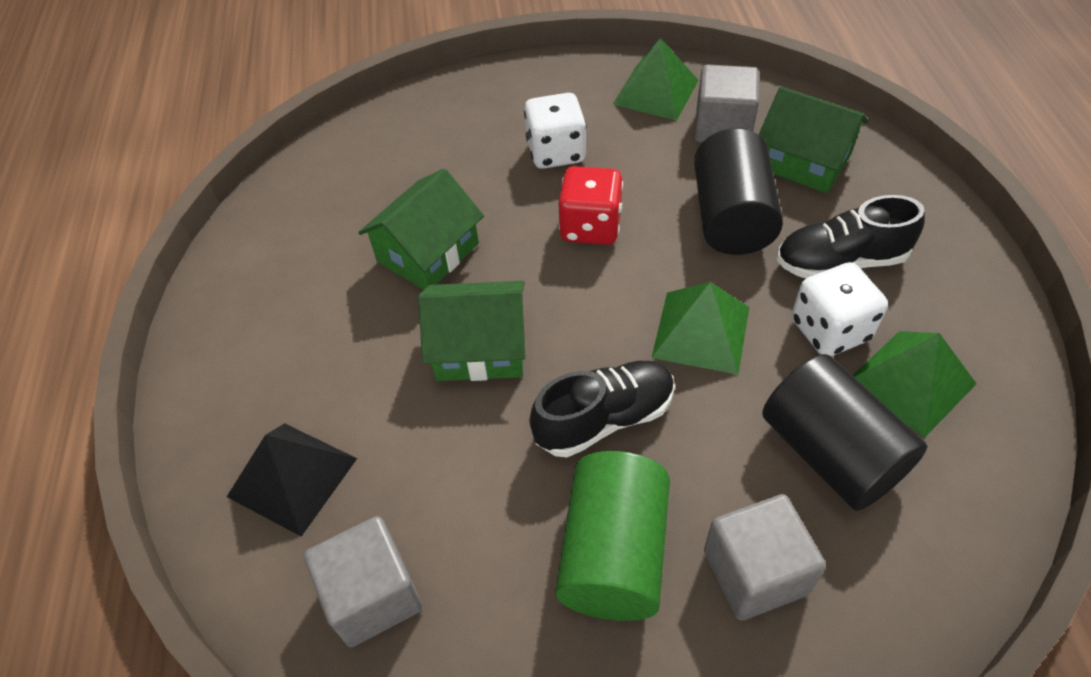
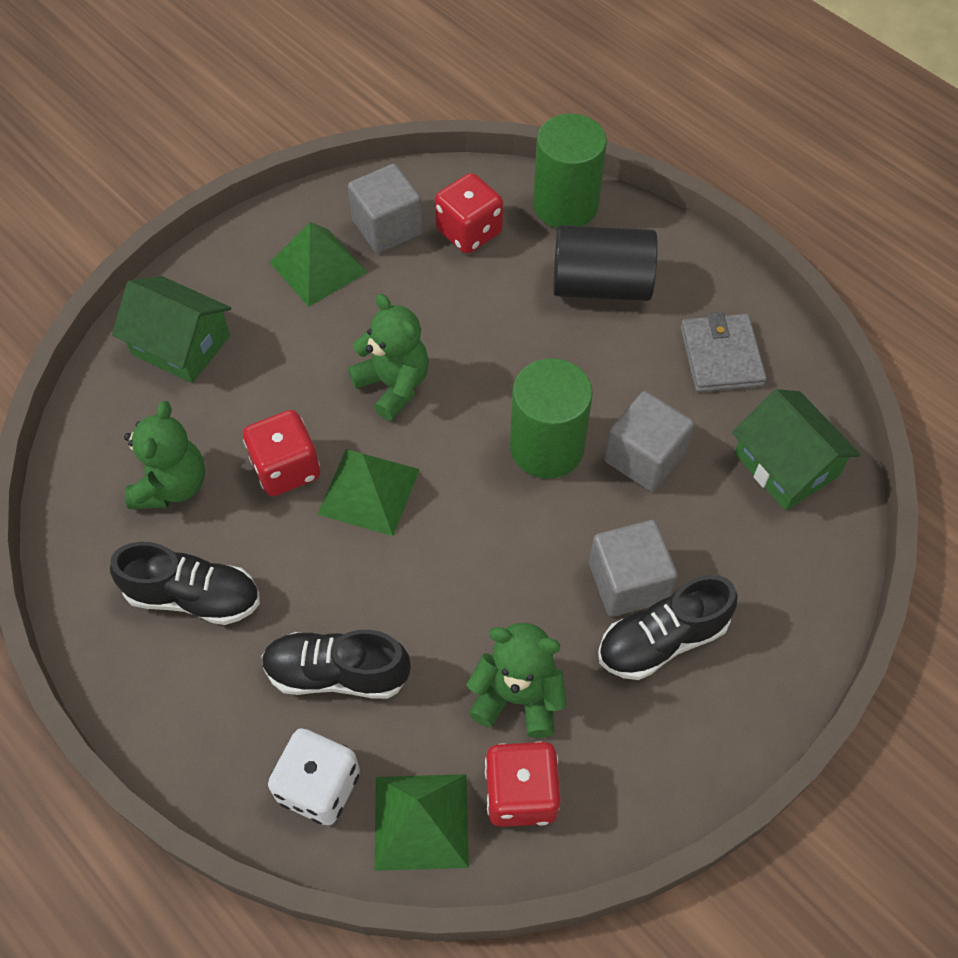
black cylinder: 2 -> 1
black pyramid: 1 -> 0
black shoe: 2 -> 3
green cylinder: 1 -> 2
green house: 3 -> 2
green teddy bear: 0 -> 3
grey wallet: 0 -> 1
red dice: 1 -> 3
white dice: 2 -> 1

